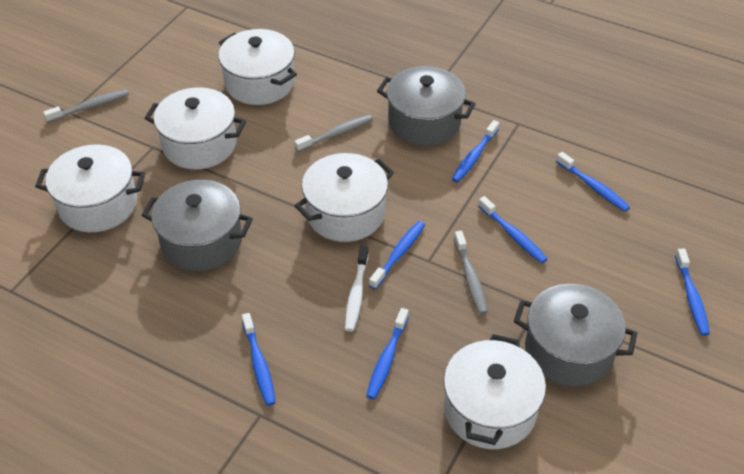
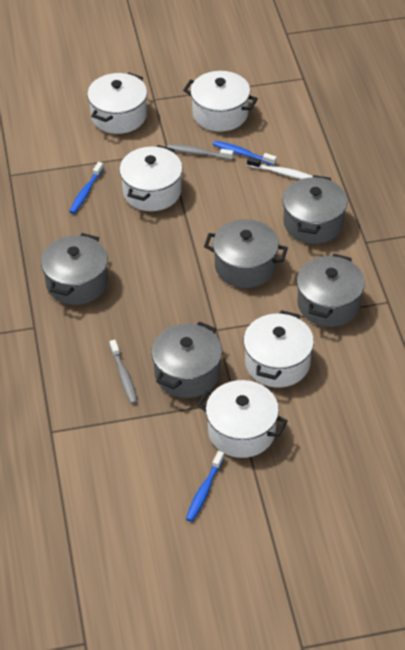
blue toothbrush: 7 -> 3
grey pot: 3 -> 5
grey toothbrush: 3 -> 2

